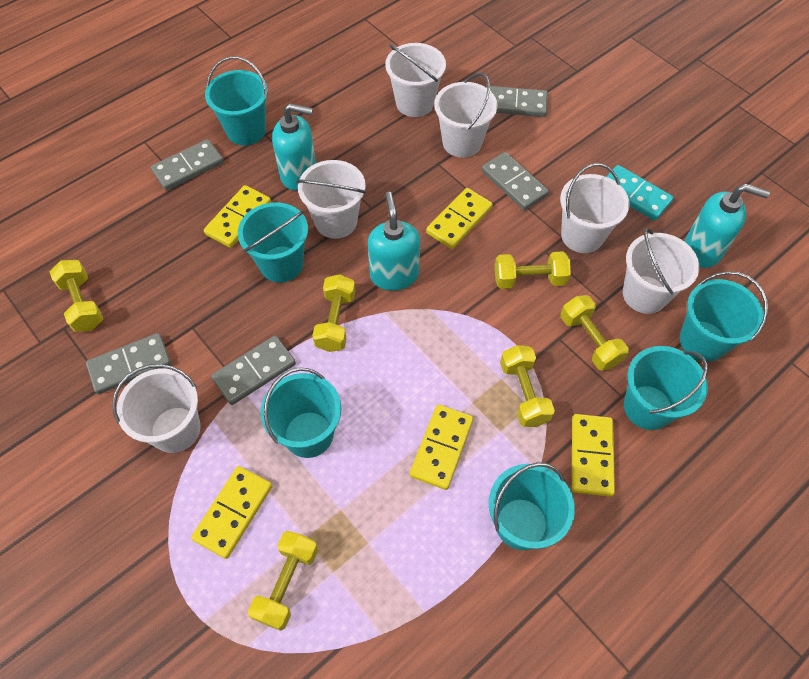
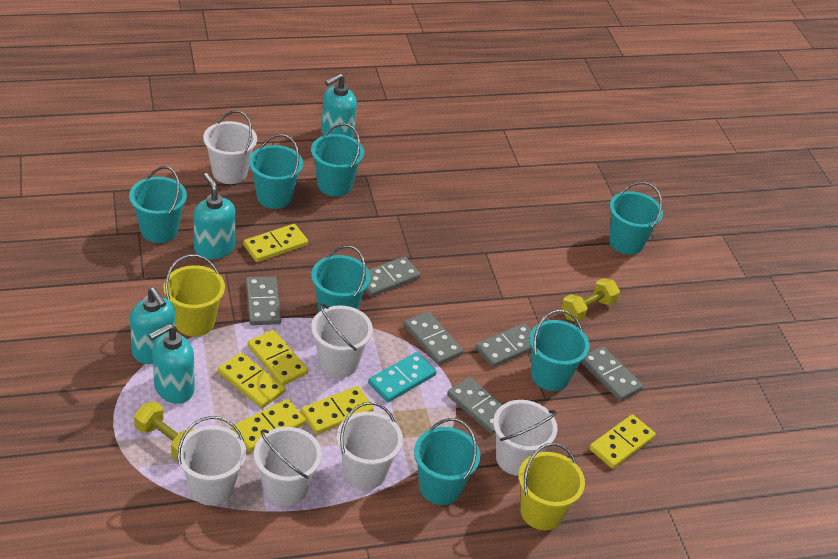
grey domino: 5 -> 6
turquoise bucket: 6 -> 7
turquoise soap dispenser: 3 -> 4
yellow bucket: 0 -> 2
yellow domino: 5 -> 6
yellow dumbbell: 6 -> 2

